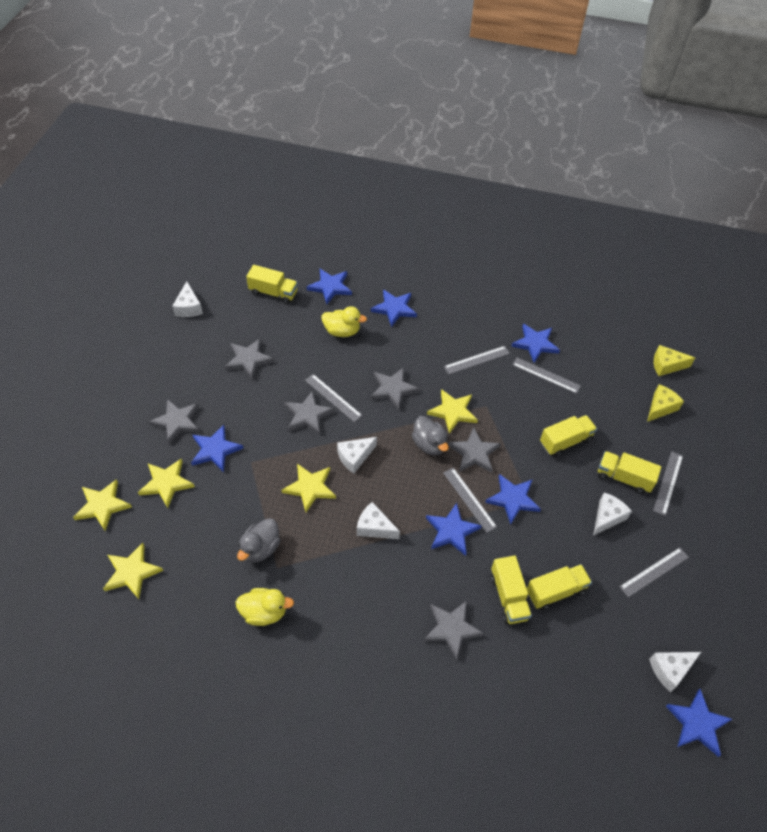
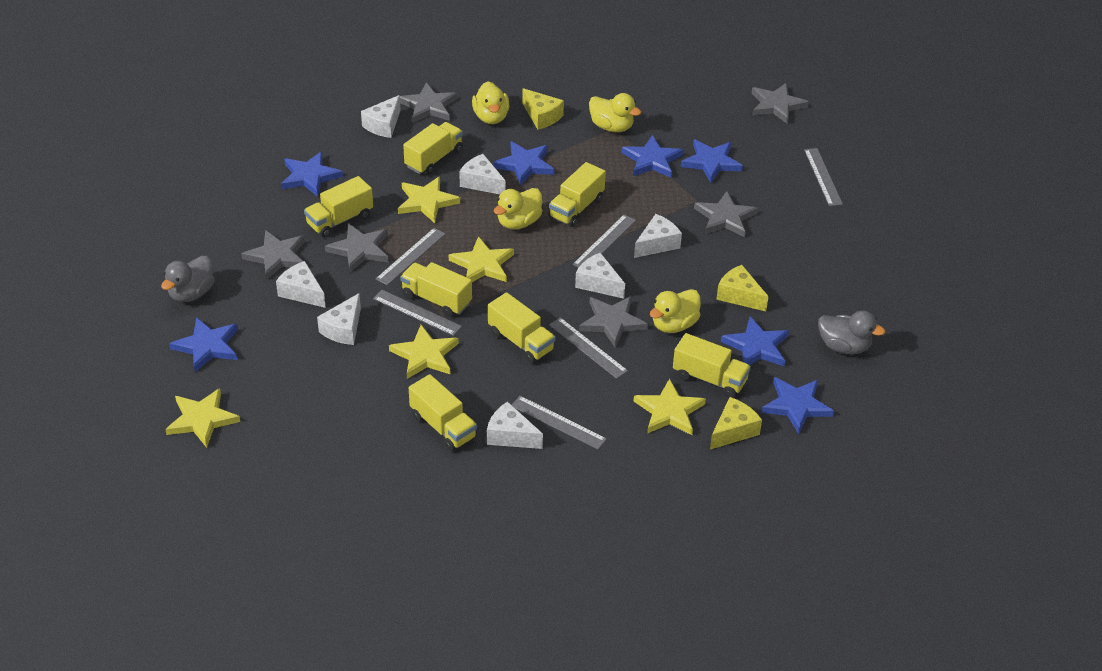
white cheese: 5 -> 7
yellow cheese: 2 -> 3
yellow duck: 2 -> 4
yellow truck: 5 -> 7

